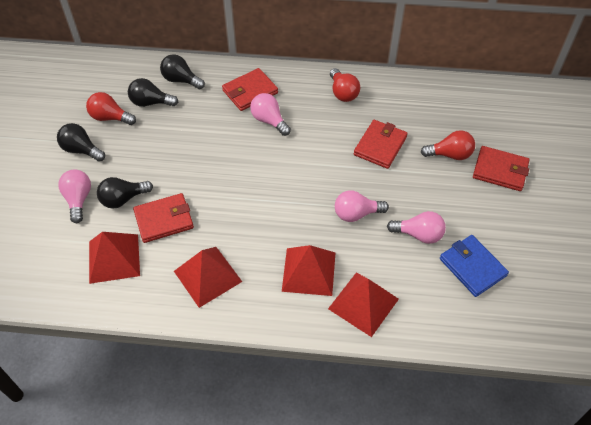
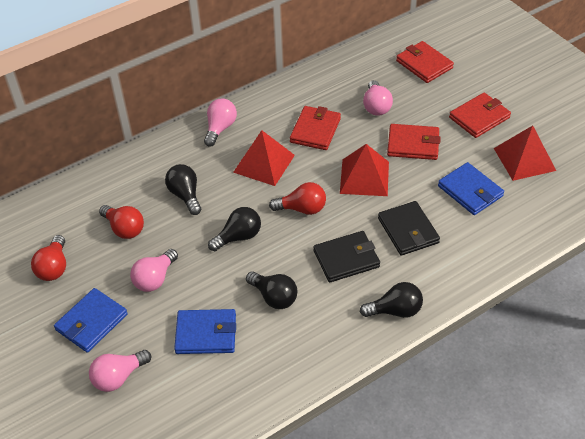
black wallet: 0 -> 2
blue wallet: 1 -> 3
red pyramid: 4 -> 3

